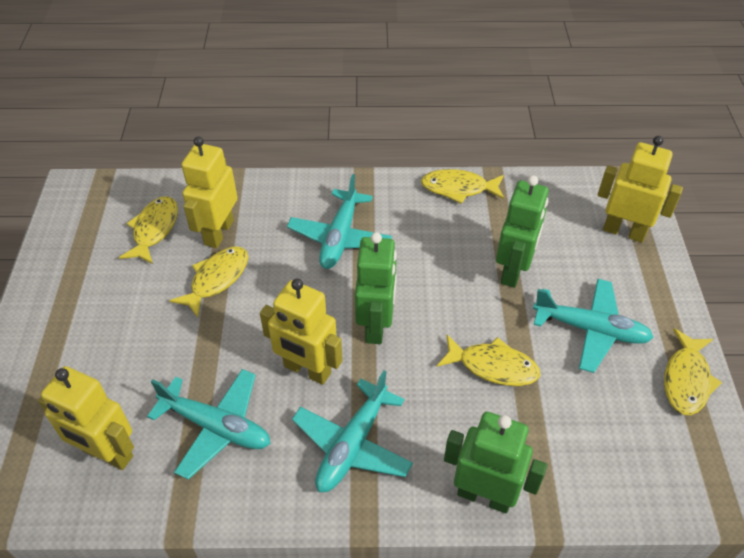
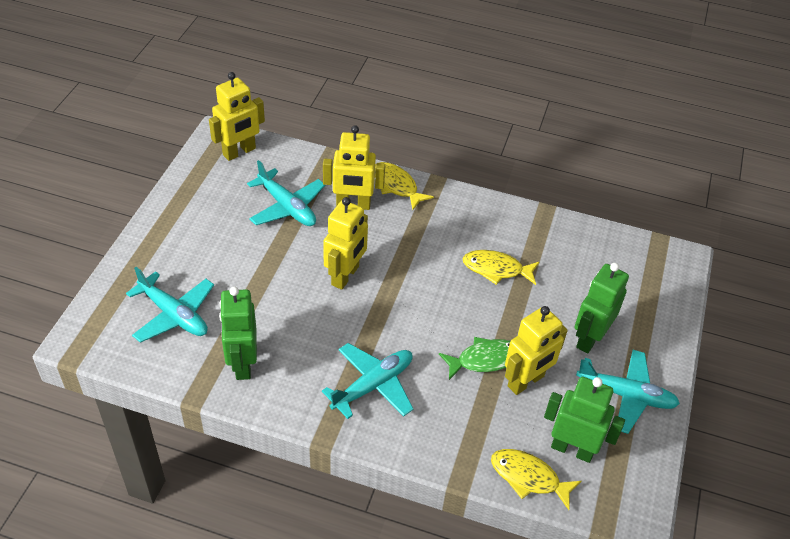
green fish: 0 -> 1
yellow fish: 5 -> 3

